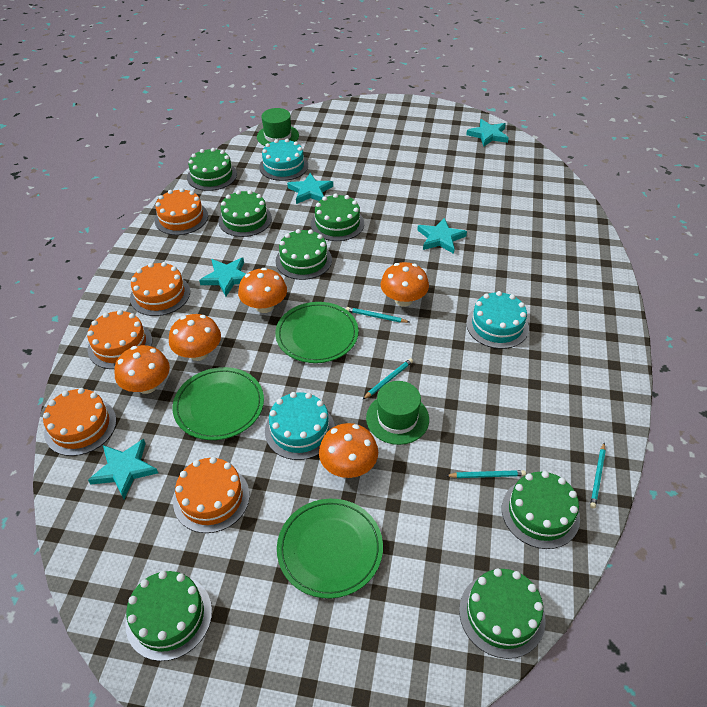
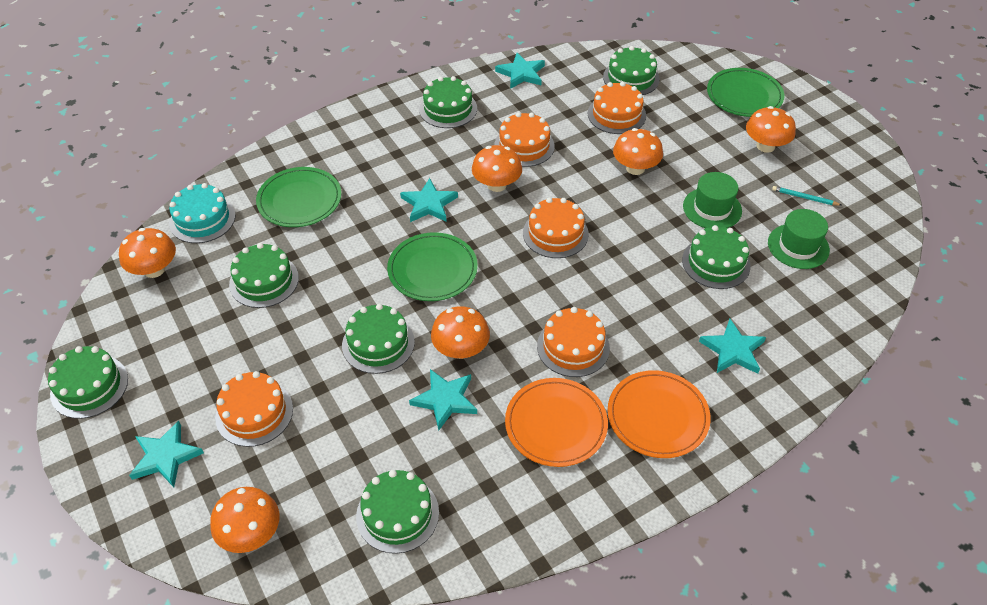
orange mushroom: 5 -> 6
orange plate: 0 -> 2
turquoise cake: 3 -> 1
turquoise pencil: 4 -> 1

